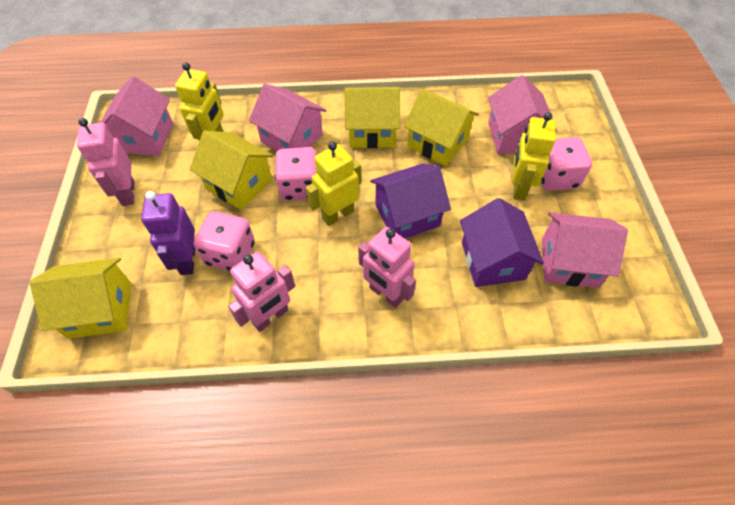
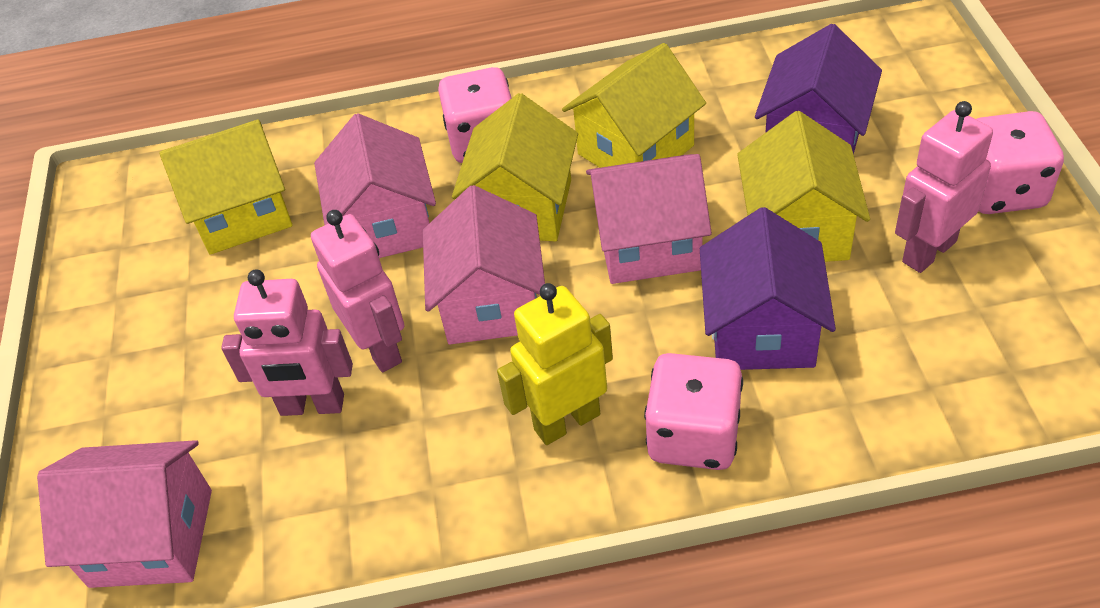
purple robot: 1 -> 0
yellow robot: 3 -> 1

